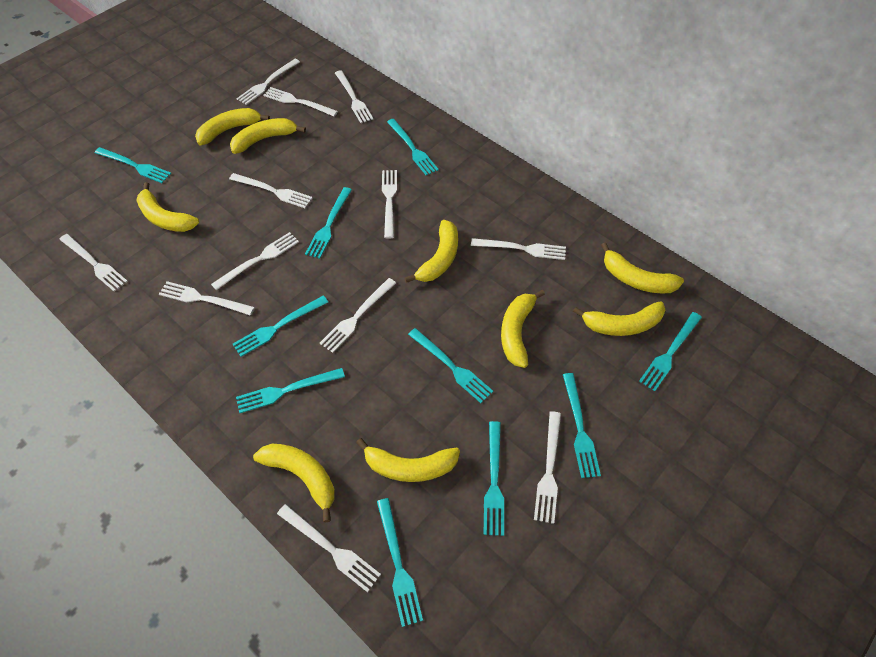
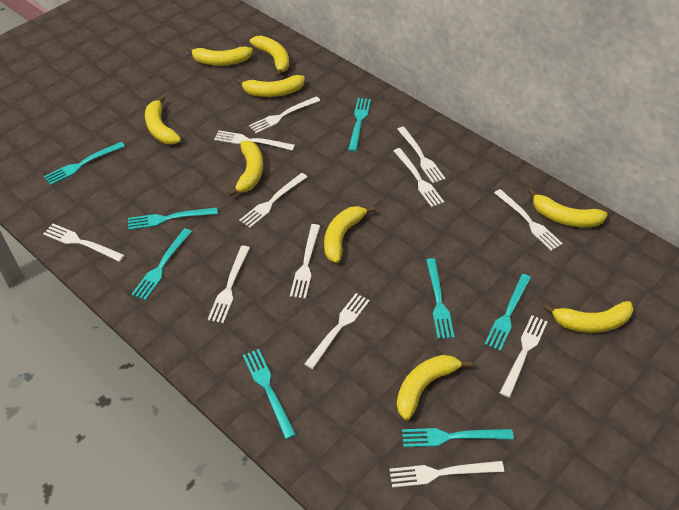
turquoise fork: 10 -> 8

